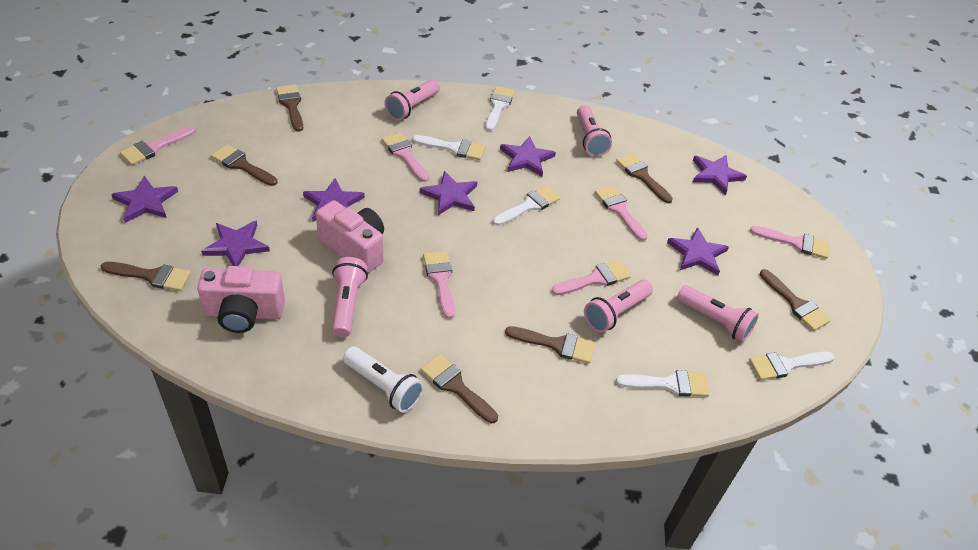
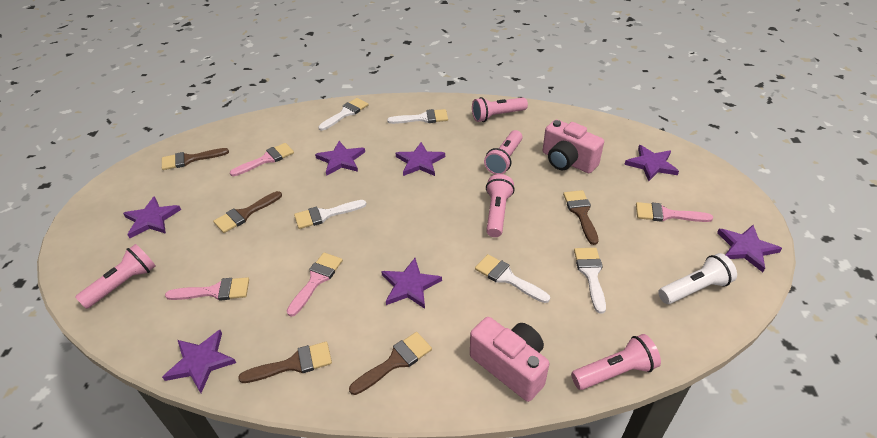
brown brush: 7 -> 5
pink brush: 6 -> 4

